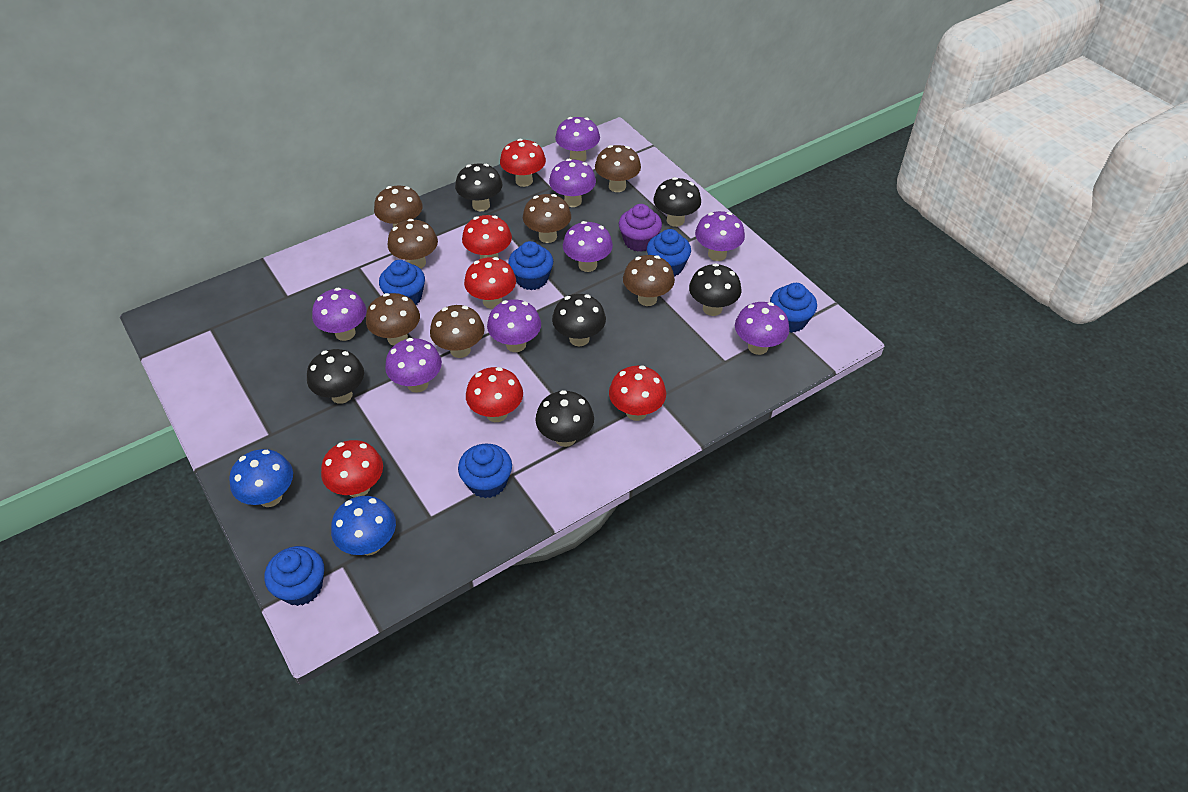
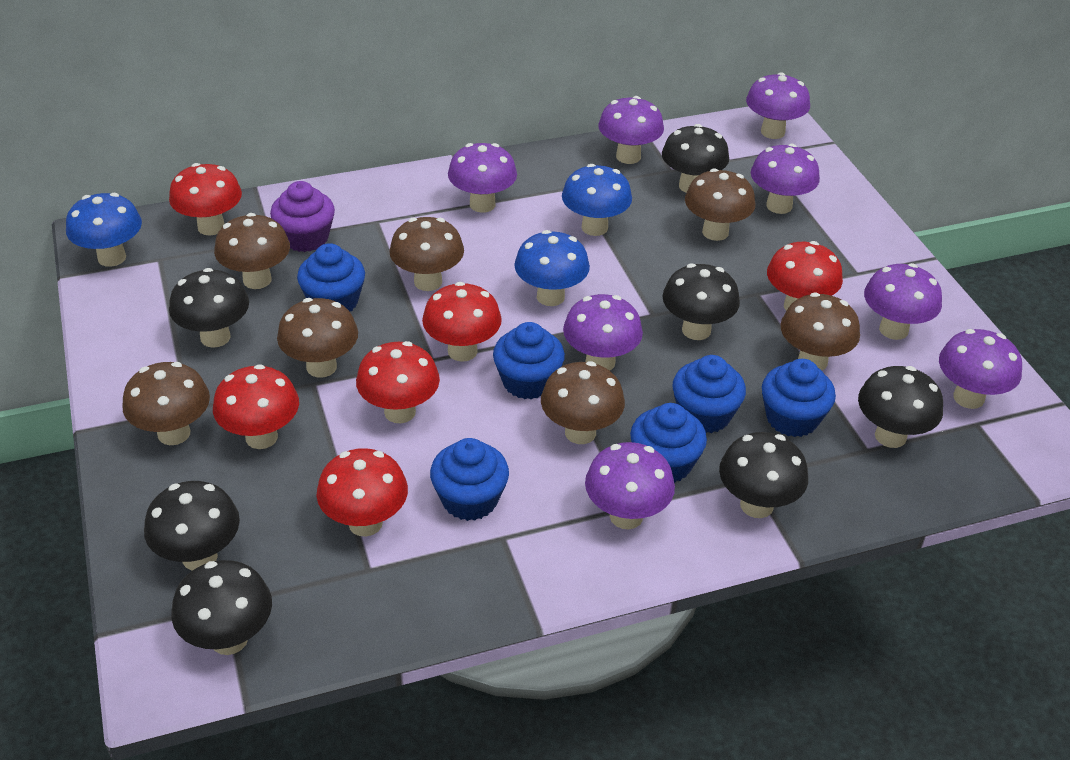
black mushroom: 6 -> 7
blue mushroom: 2 -> 3

